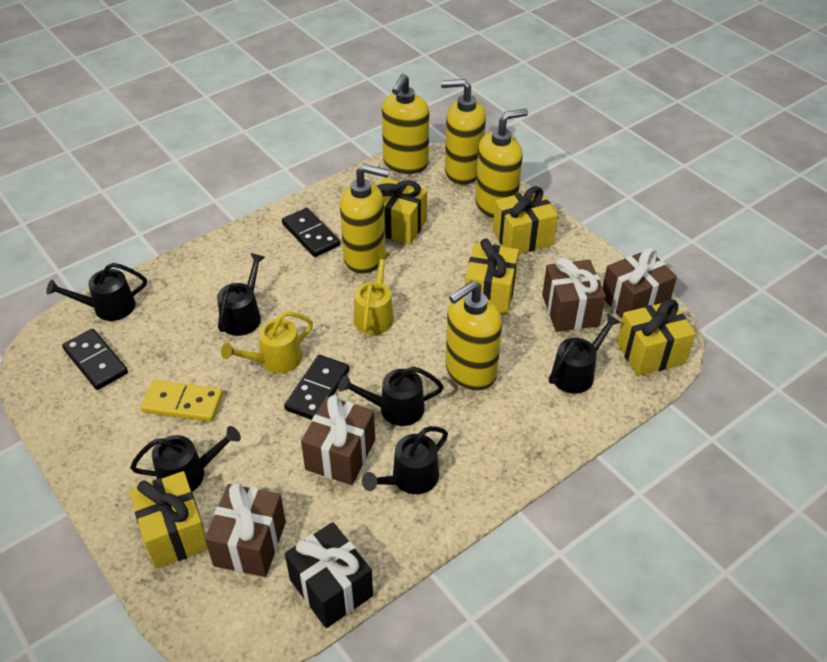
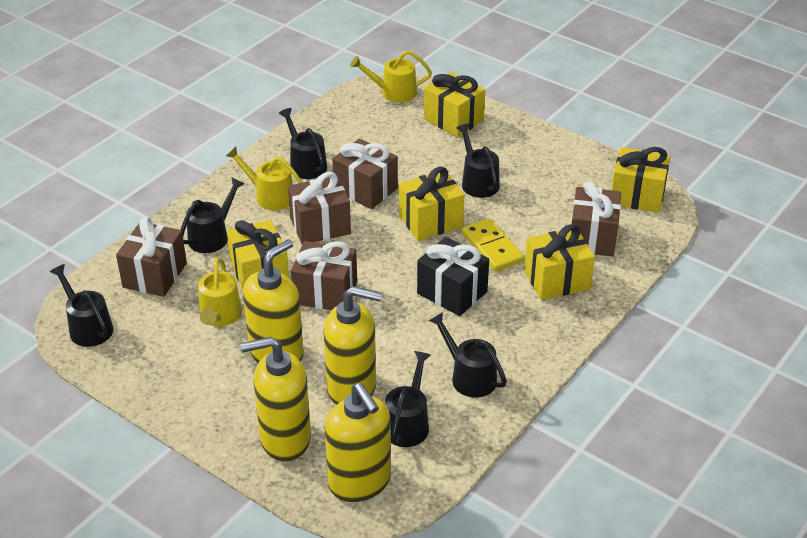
black domino: 3 -> 0
brown gift: 4 -> 5
yellow soap dispenser: 5 -> 4
yellow watering can: 2 -> 3

